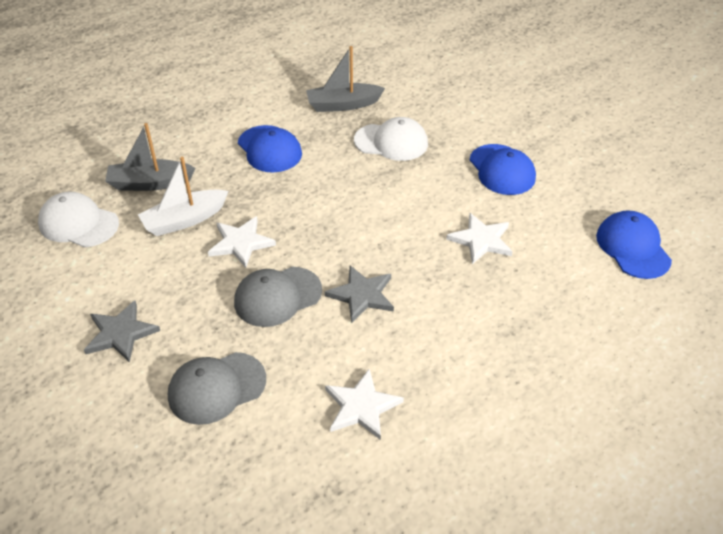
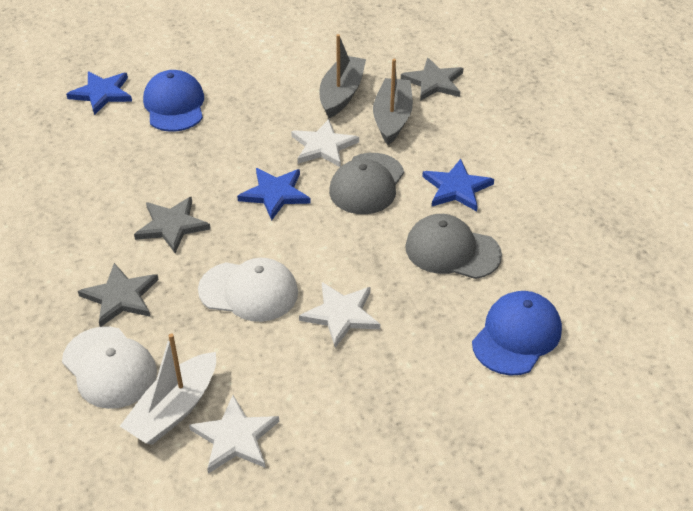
blue cap: 3 -> 2
blue star: 0 -> 3
grey star: 2 -> 3

